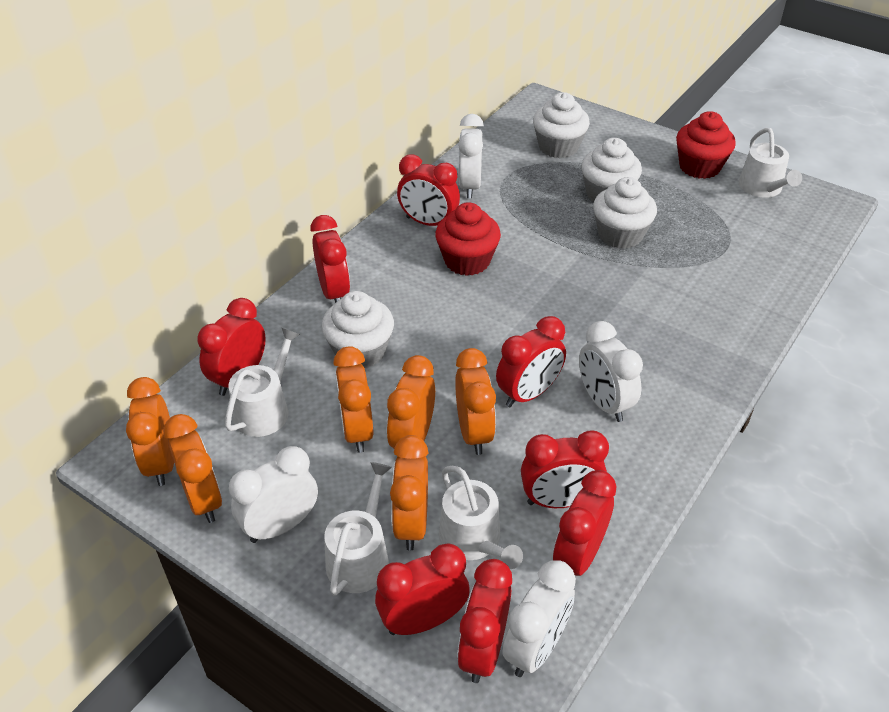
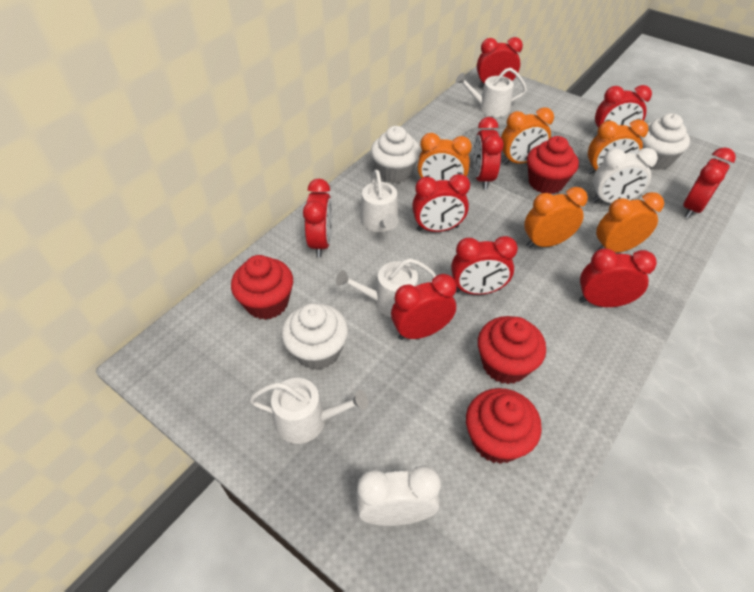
orange clock: 6 -> 5
red clock: 8 -> 9
red cupcake: 2 -> 4
white clock: 4 -> 2
white cupcake: 4 -> 3

